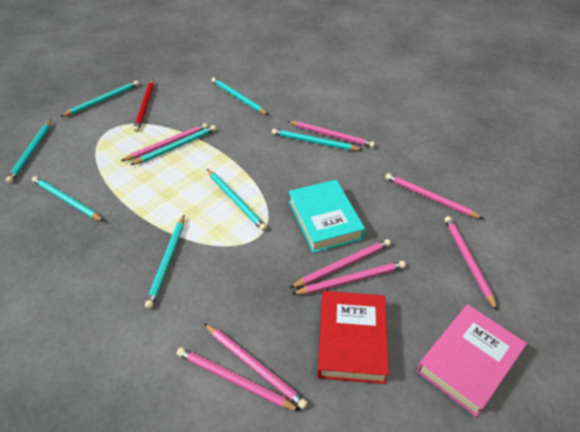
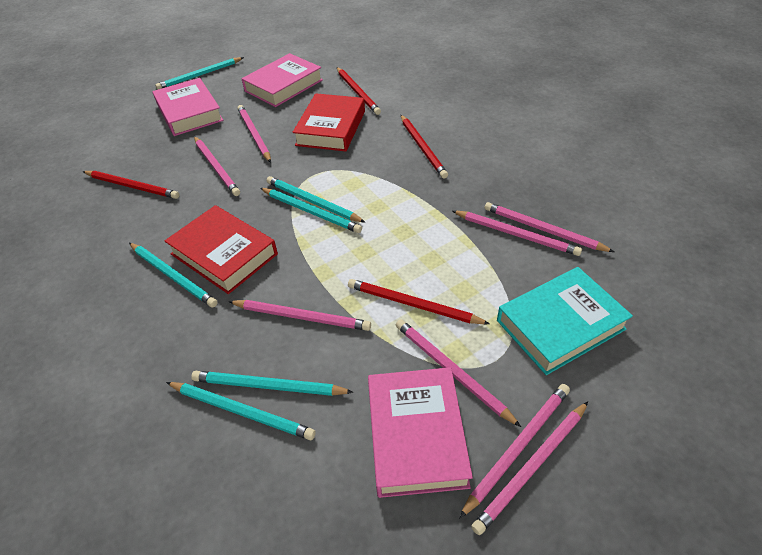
pink book: 1 -> 3
red book: 1 -> 2
red pencil: 1 -> 4
turquoise pencil: 8 -> 6

